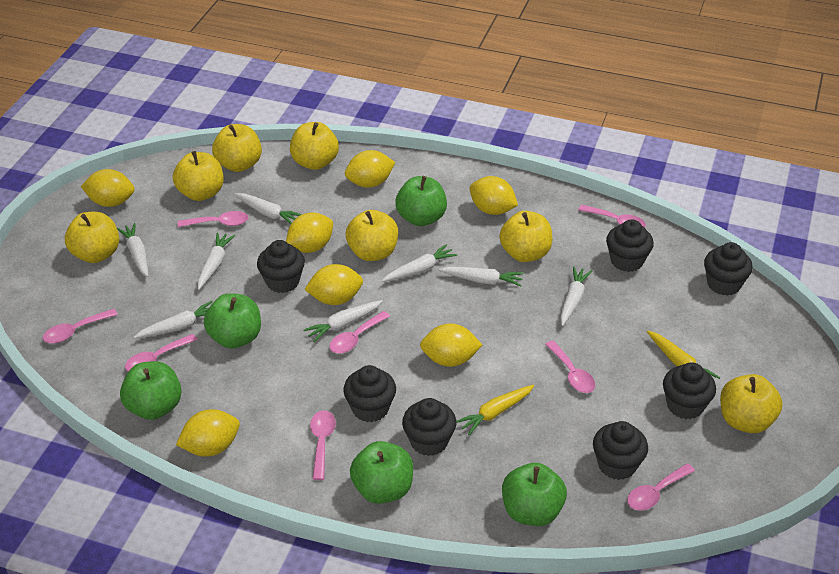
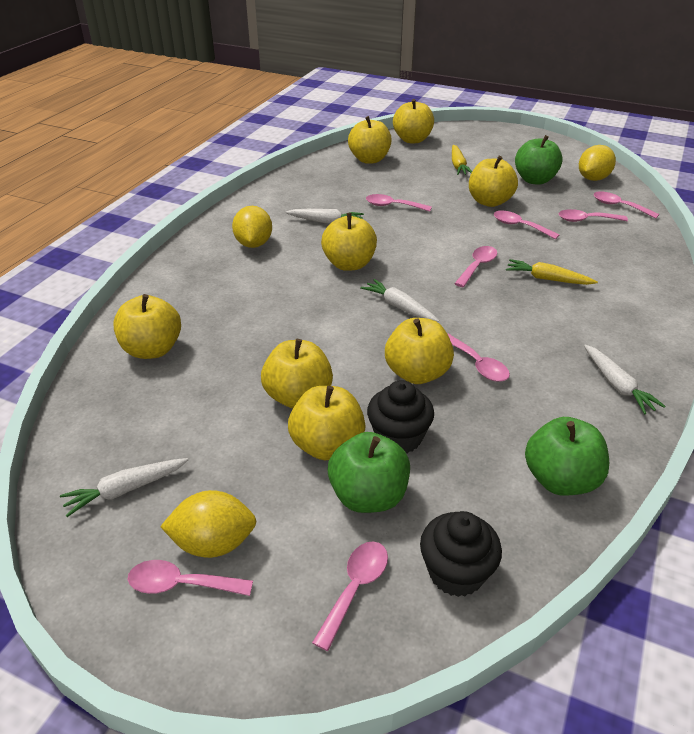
black cupcake: 7 -> 2
green apple: 5 -> 3
white carrot: 8 -> 4
yellow apple: 7 -> 8
yellow lemon: 7 -> 3

